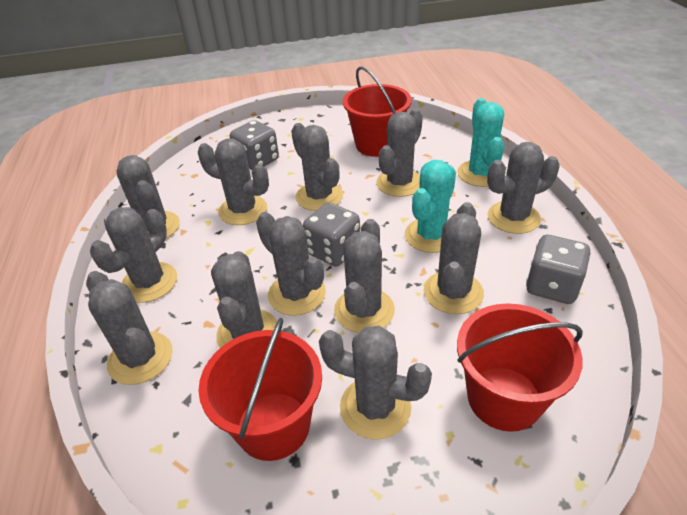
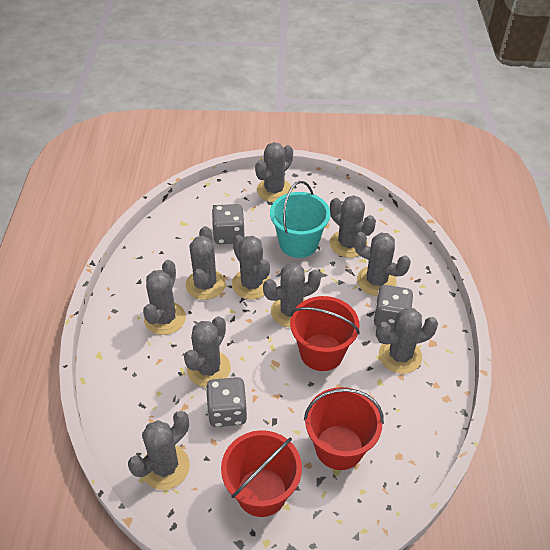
grey cactus: 12 -> 10
turquoise bucket: 0 -> 1
turquoise cactus: 2 -> 0

